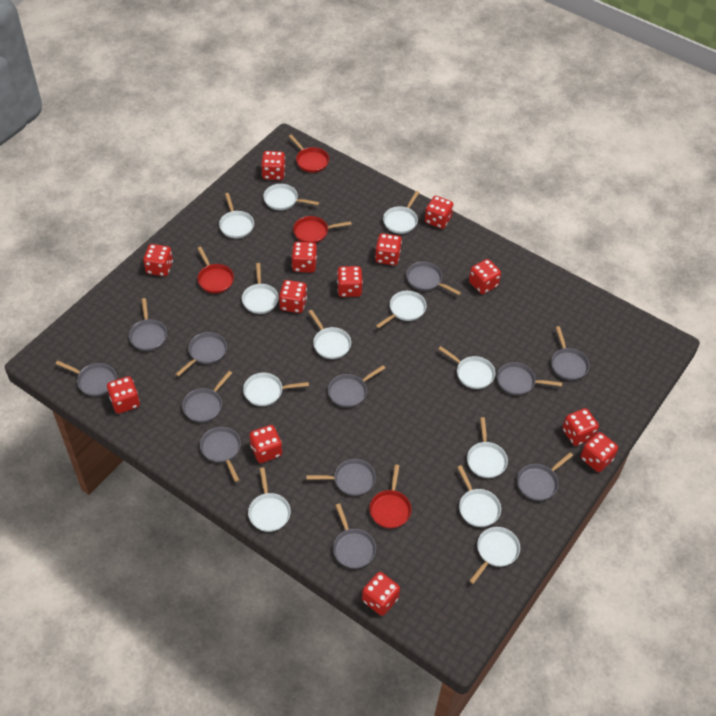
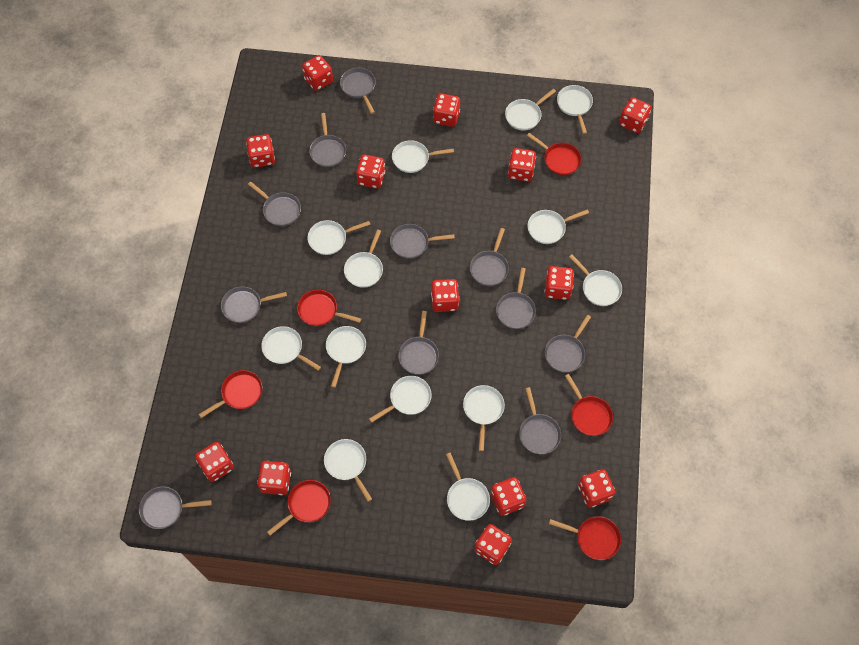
grey pan: 12 -> 11
red pan: 4 -> 6
white pan: 12 -> 13

